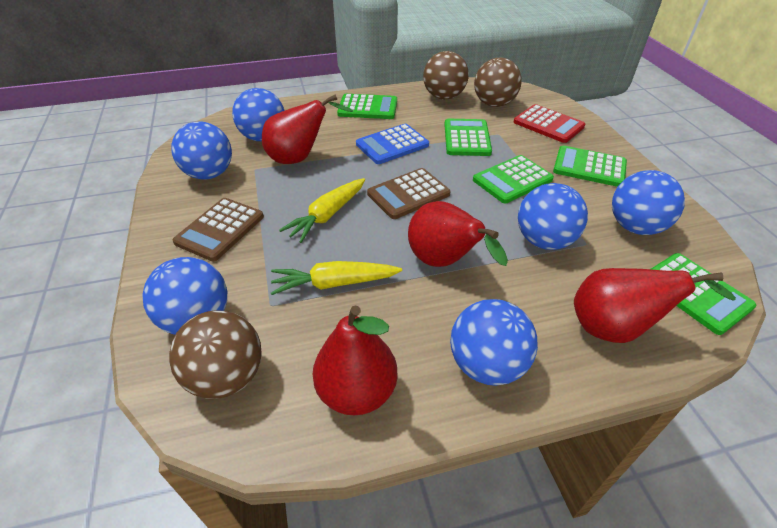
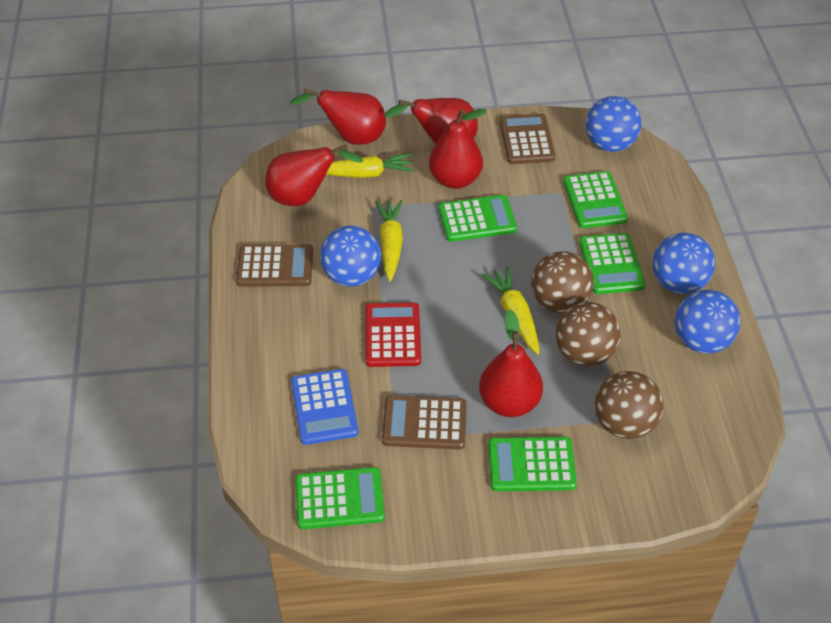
blue ball: 6 -> 4
brown calculator: 2 -> 3
red pear: 4 -> 5
yellow carrot: 2 -> 3

